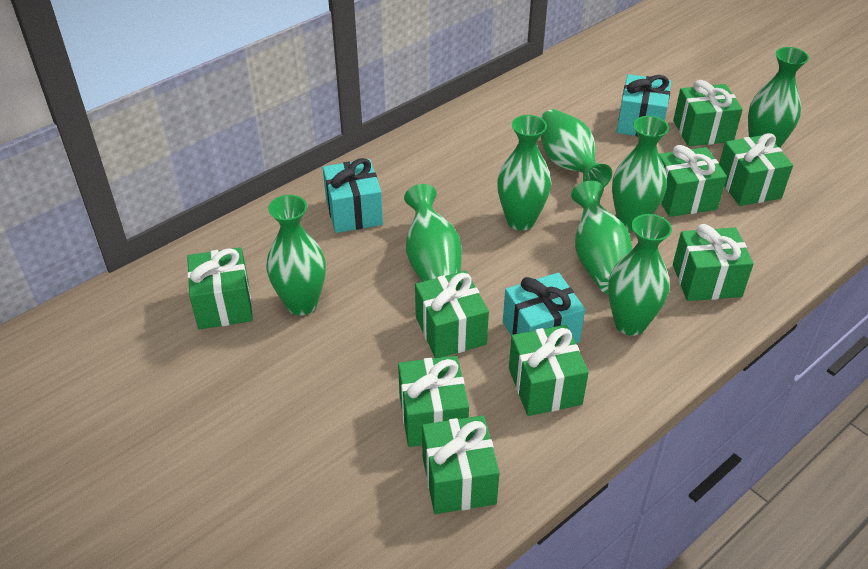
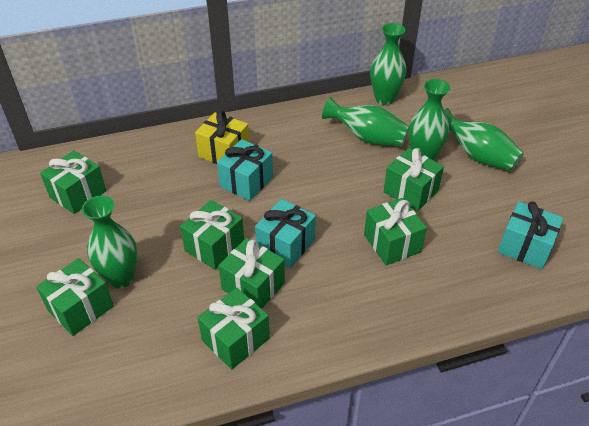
green gift: 9 -> 7
green vase: 8 -> 5
yellow gift: 0 -> 1

